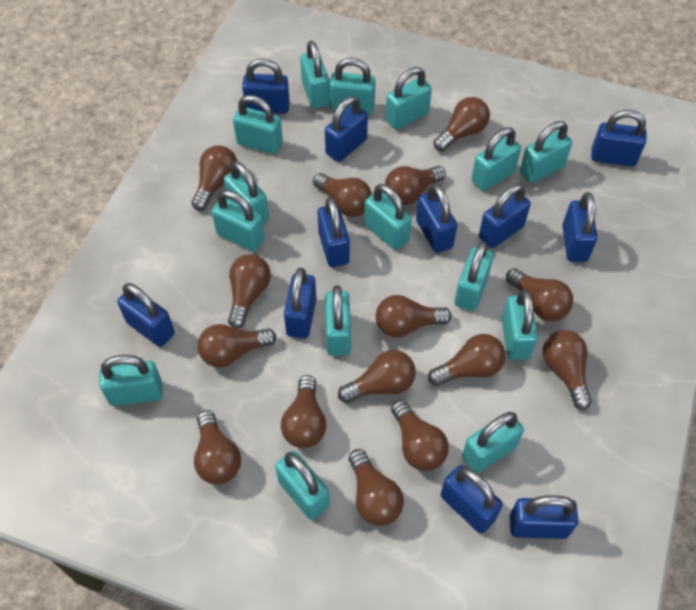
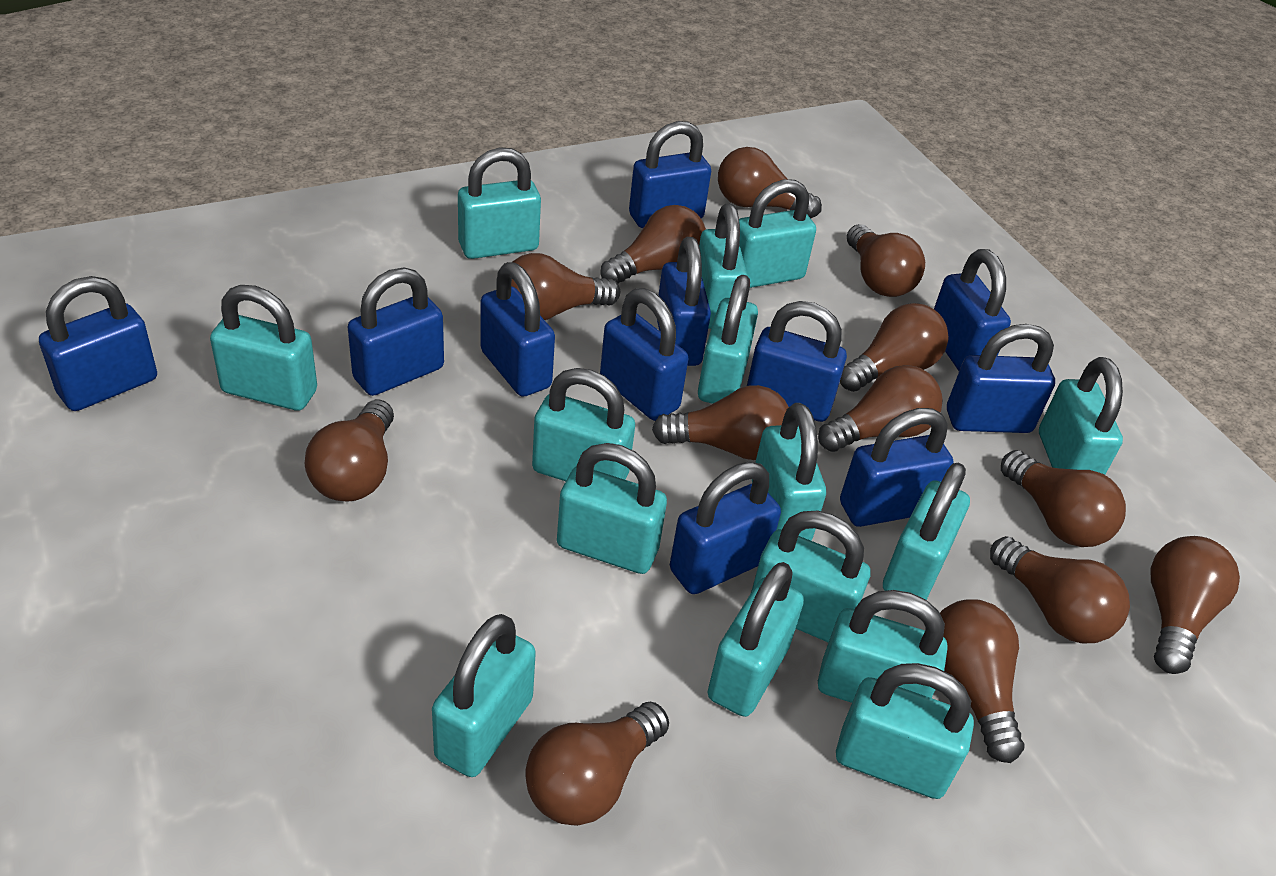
brown light bulb: 15 -> 13

